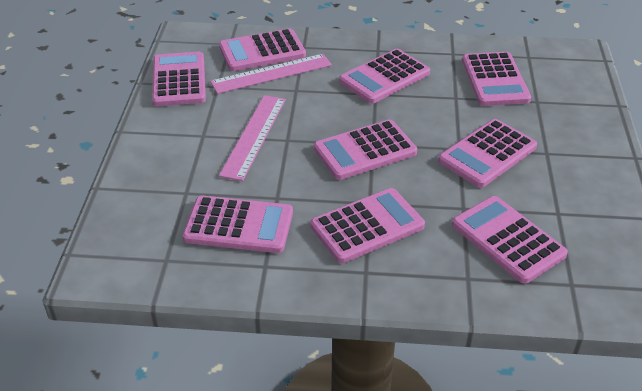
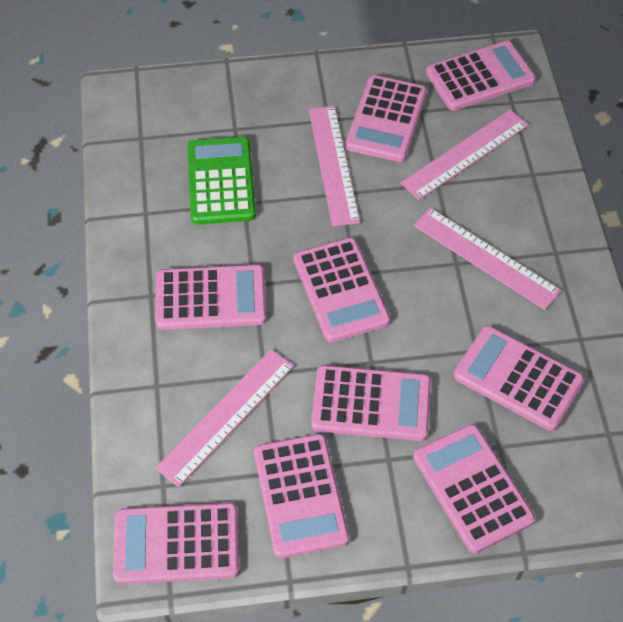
green calculator: 0 -> 1
pink ruler: 2 -> 4

